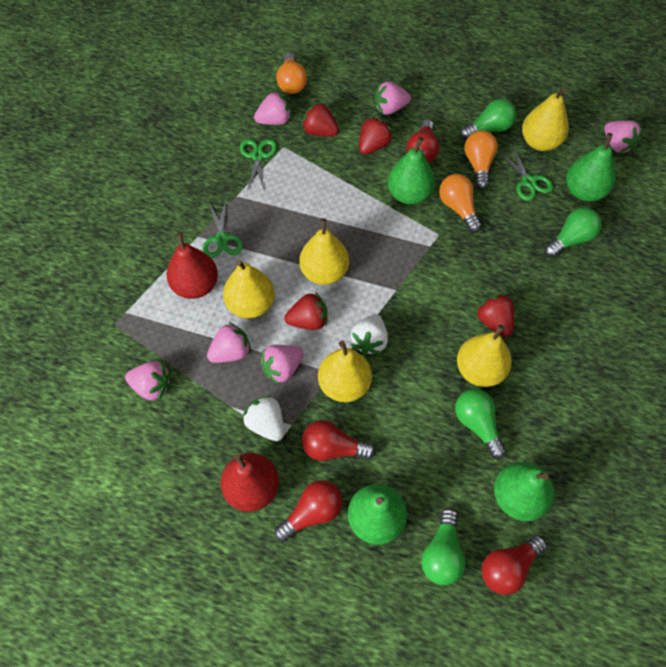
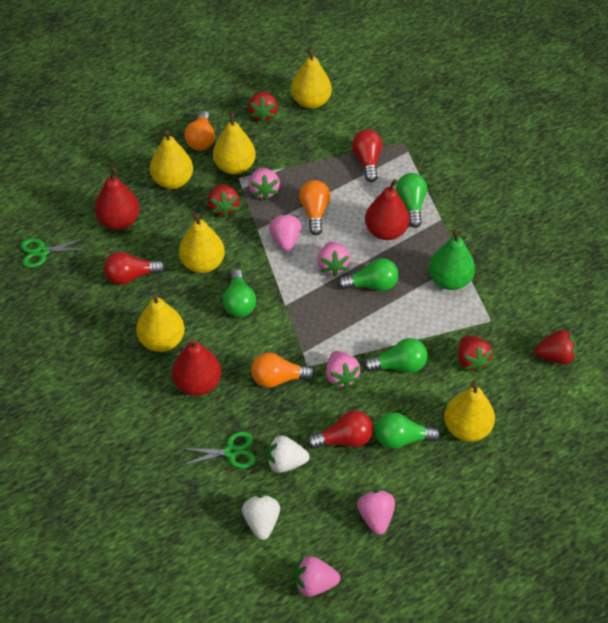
green light bulb: 4 -> 5
green pear: 4 -> 1
green scissors: 3 -> 2
red light bulb: 4 -> 3
red pear: 2 -> 3
yellow pear: 5 -> 6

